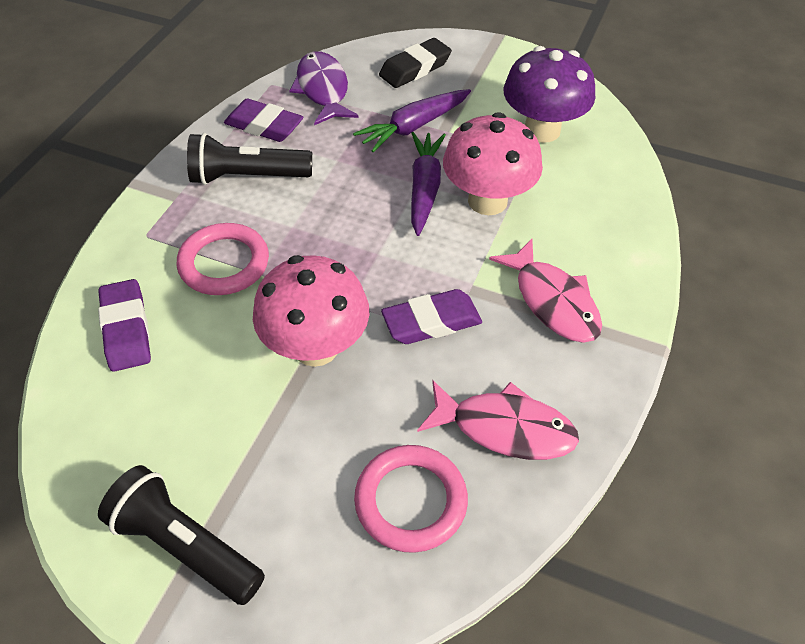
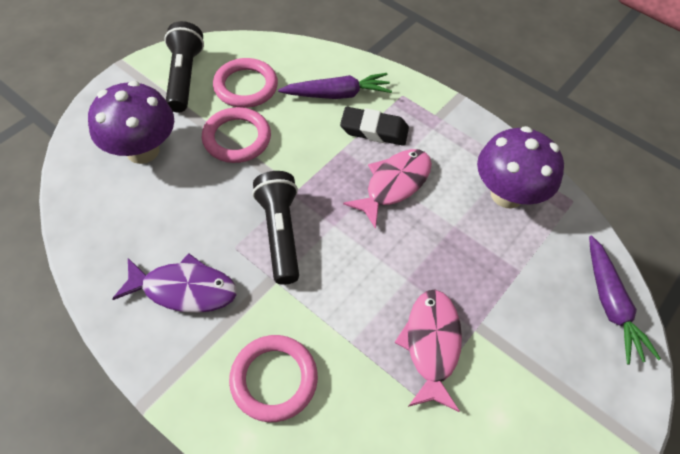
pink mushroom: 2 -> 0
pink ring: 2 -> 3
purple eraser: 3 -> 0
purple mushroom: 1 -> 2

